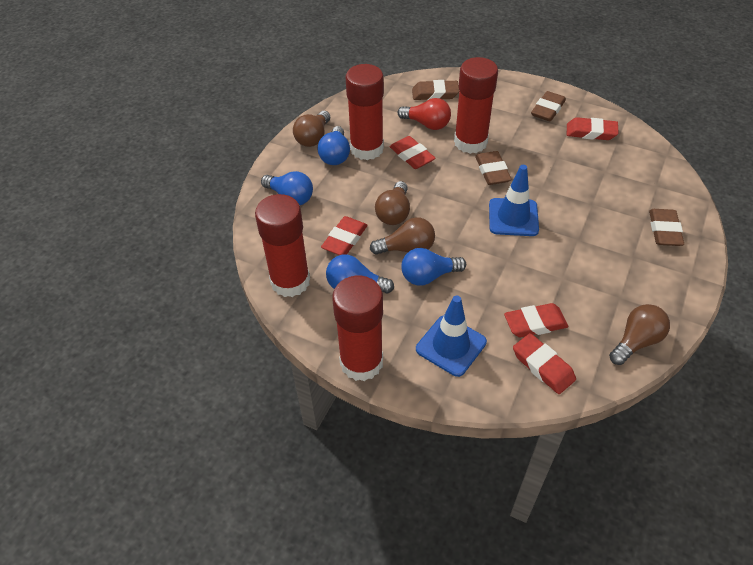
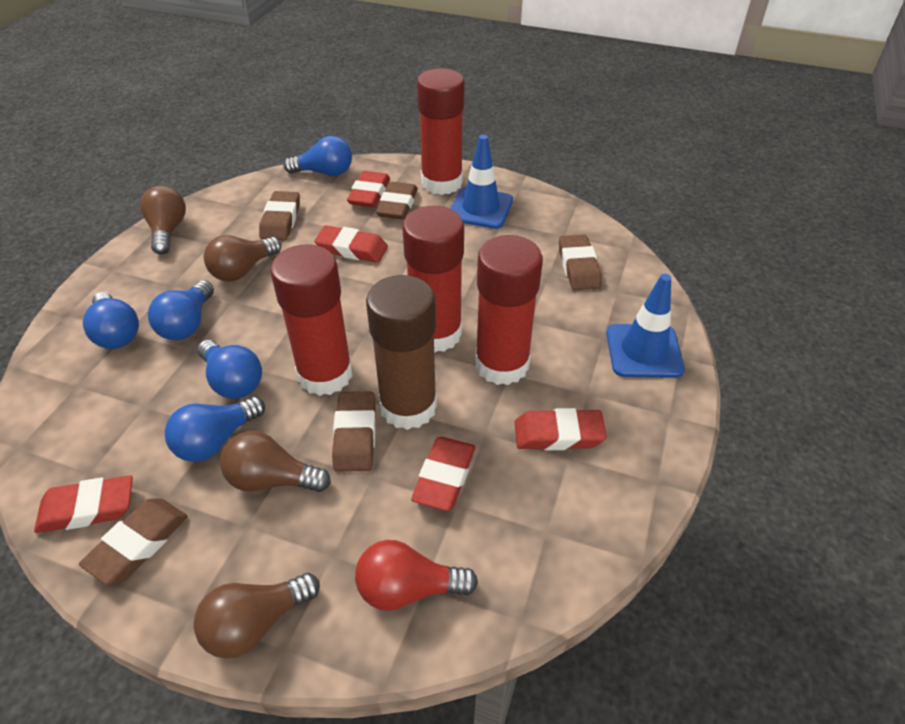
blue light bulb: 4 -> 5
brown eraser: 4 -> 5
brown glue stick: 0 -> 1

